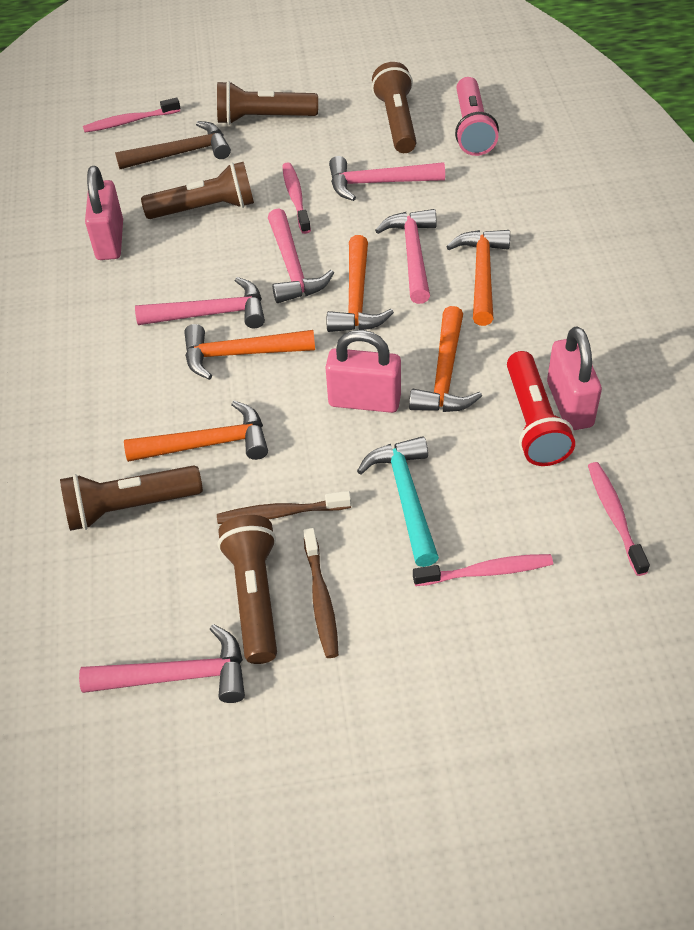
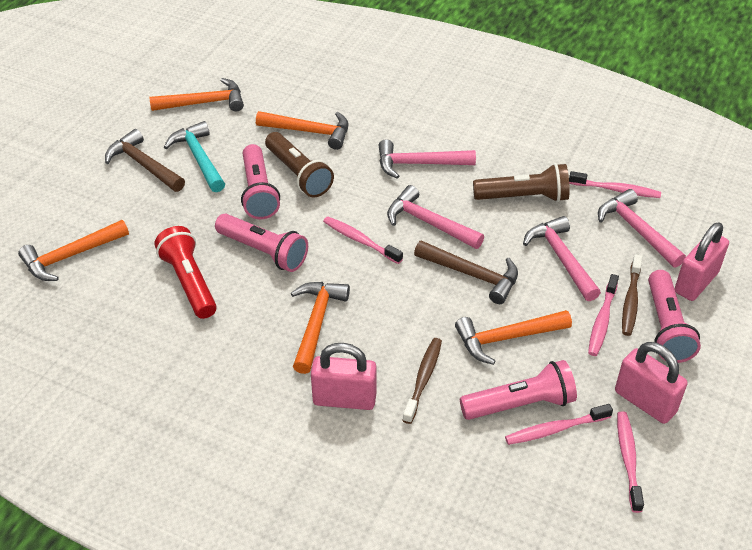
brown flashlight: 5 -> 2
brown hammer: 1 -> 2
pink flashlight: 1 -> 4
pink hammer: 5 -> 4
pink toothbrush: 4 -> 5

